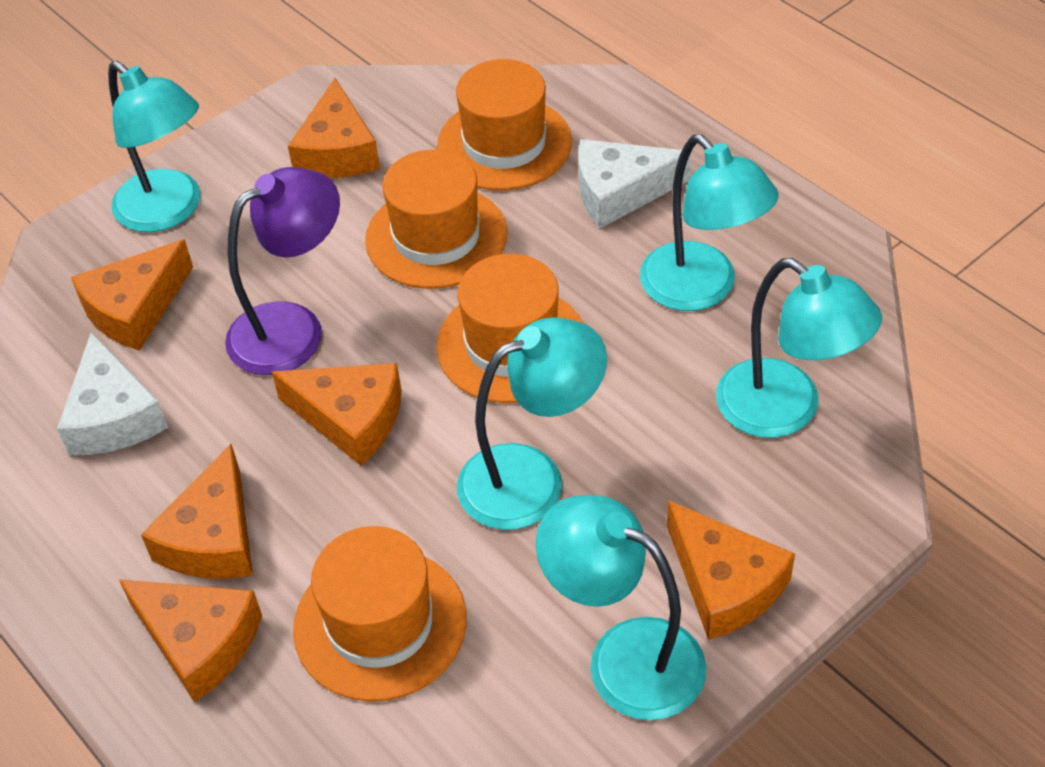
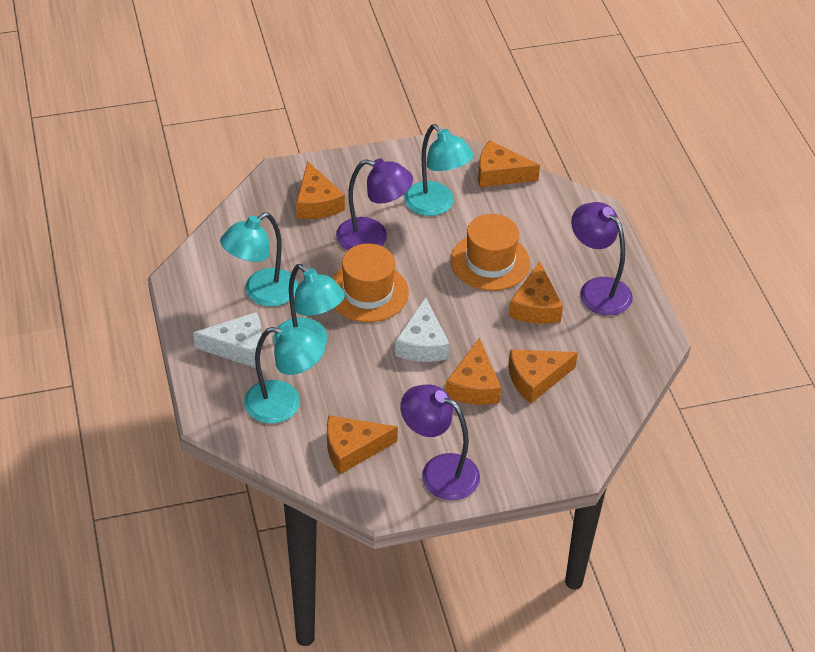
orange hat: 4 -> 2
purple lamp: 1 -> 3
turquoise lamp: 5 -> 4

